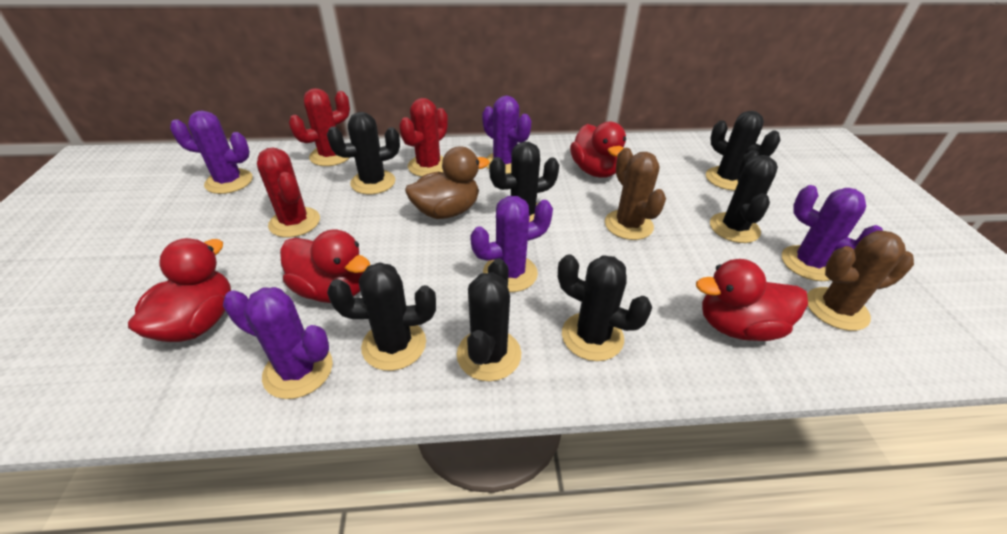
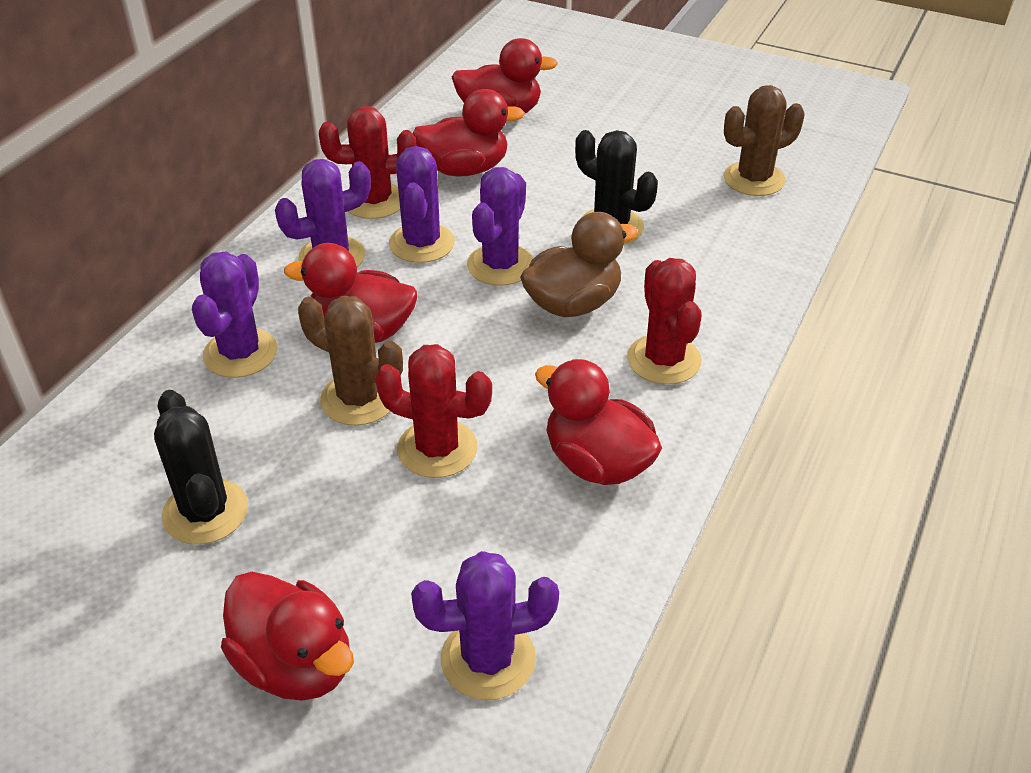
black cactus: 7 -> 2
red duck: 4 -> 5

